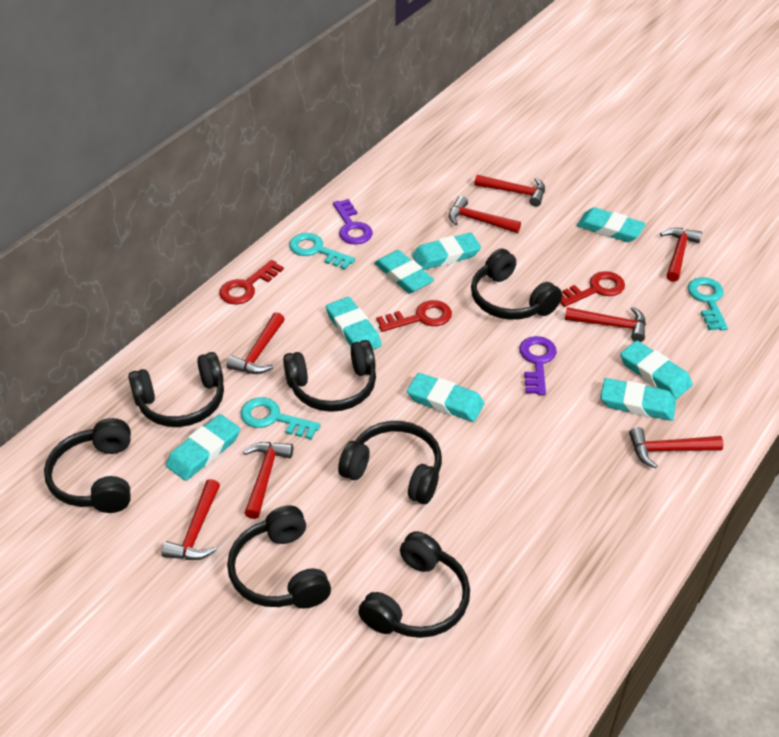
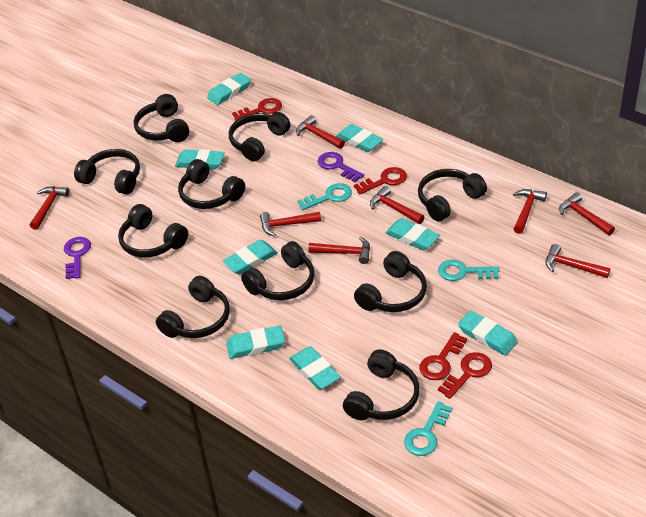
black headphones: 7 -> 10
red key: 3 -> 4

